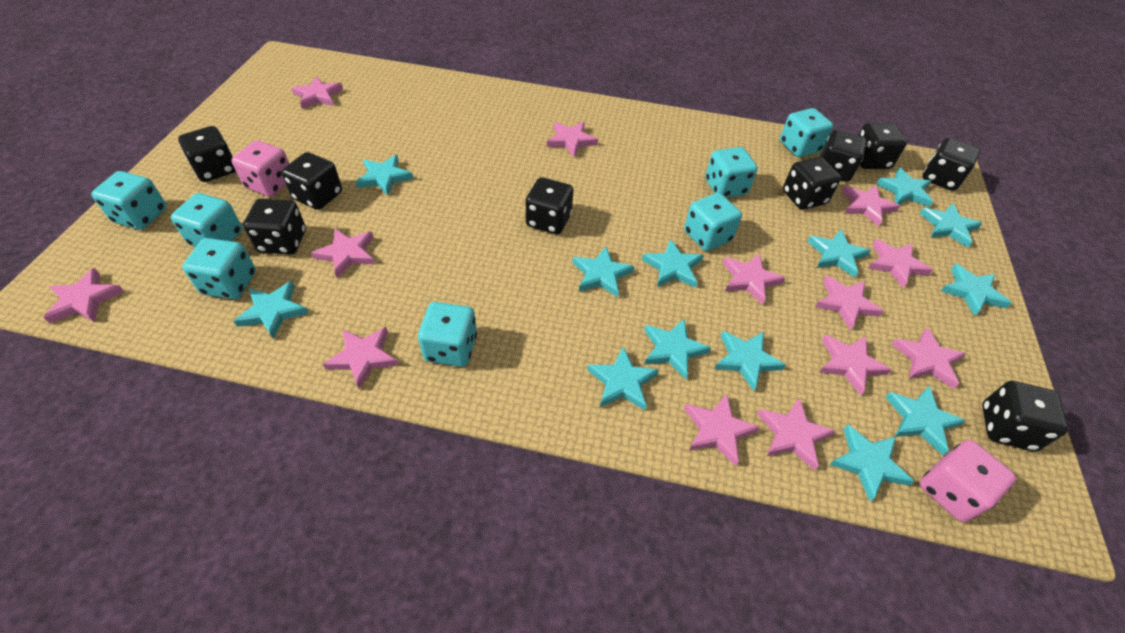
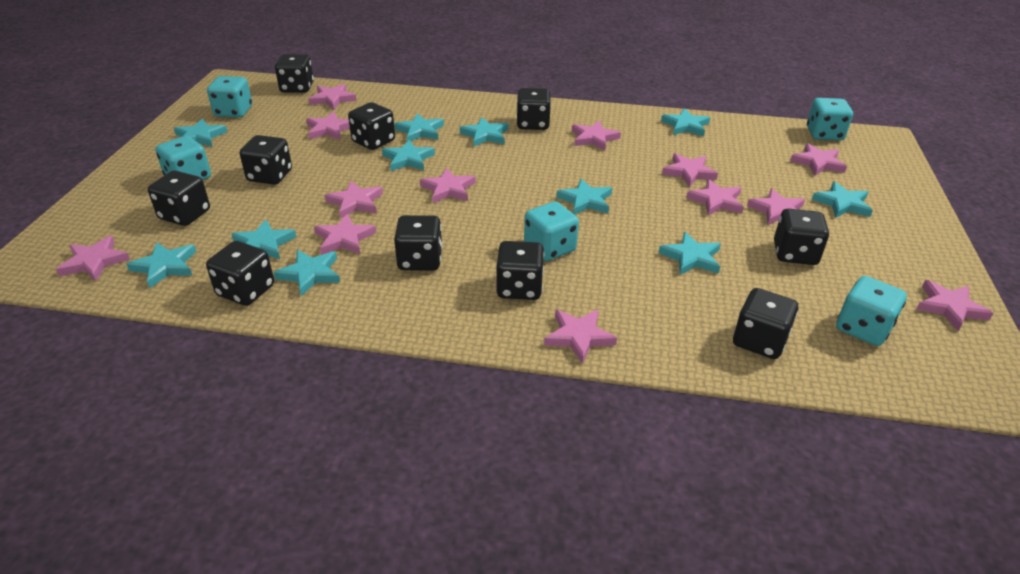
black dice: 9 -> 10
pink dice: 2 -> 0
turquoise dice: 7 -> 5
turquoise star: 13 -> 11

